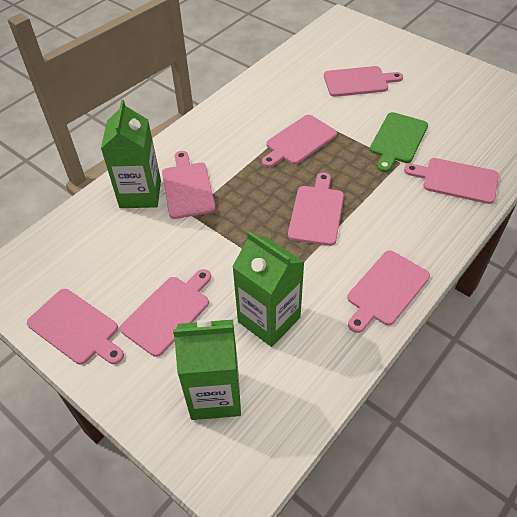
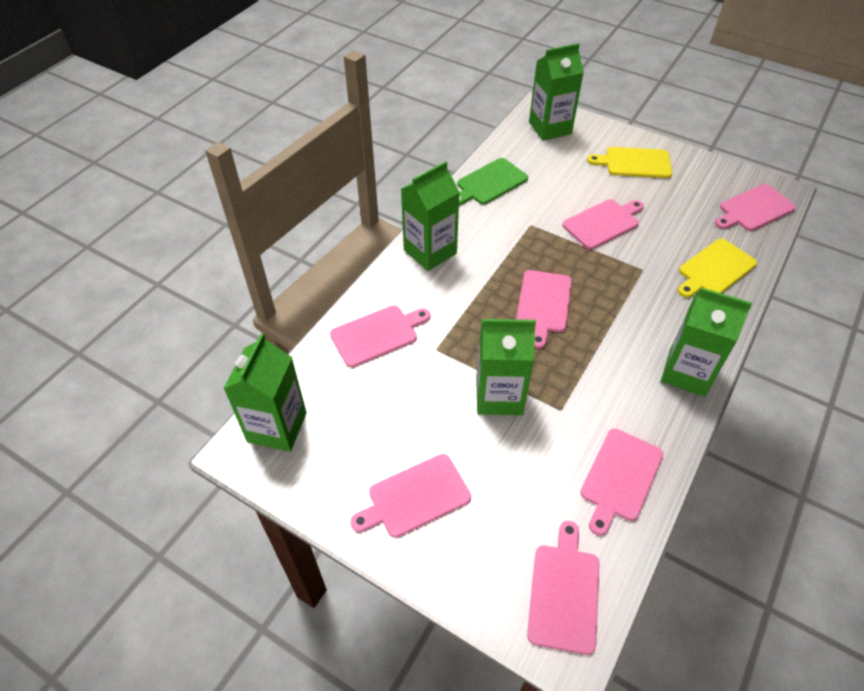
green carton: 3 -> 5
pink cutting board: 8 -> 7
yellow cutting board: 0 -> 2

